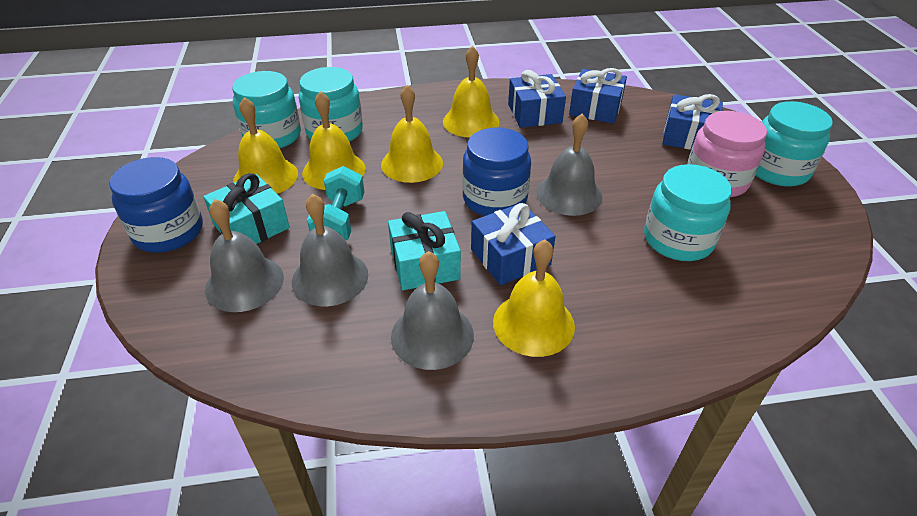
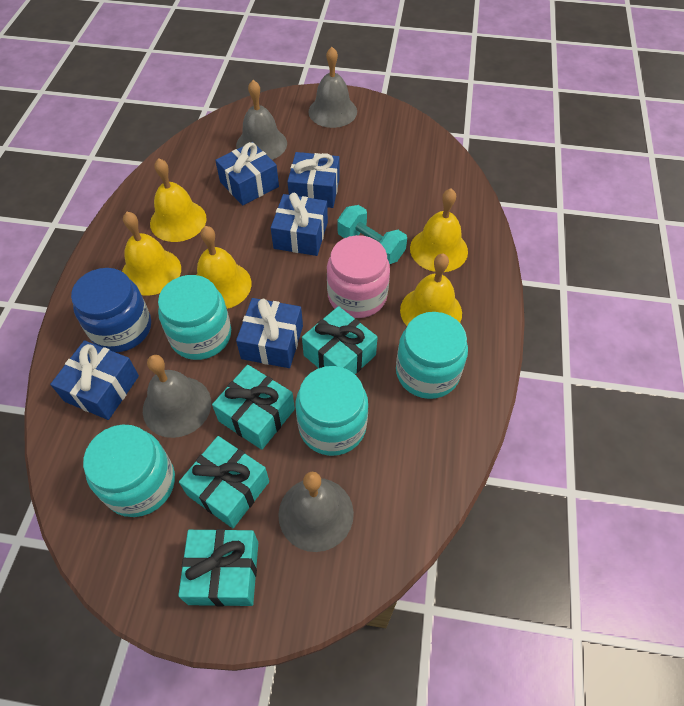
blue gift: 4 -> 5
blue jar: 2 -> 1
turquoise gift: 2 -> 4

